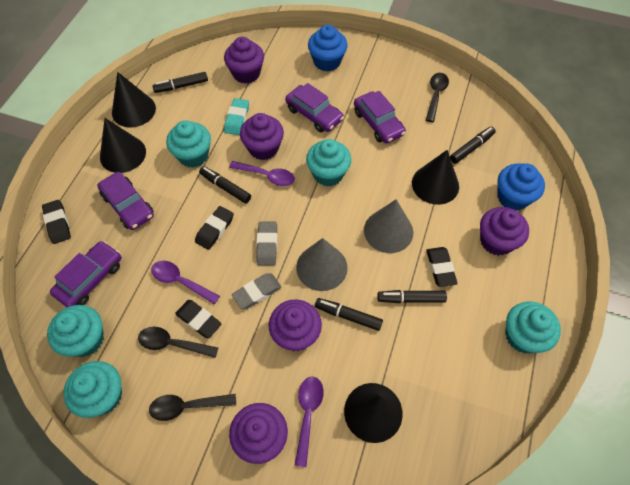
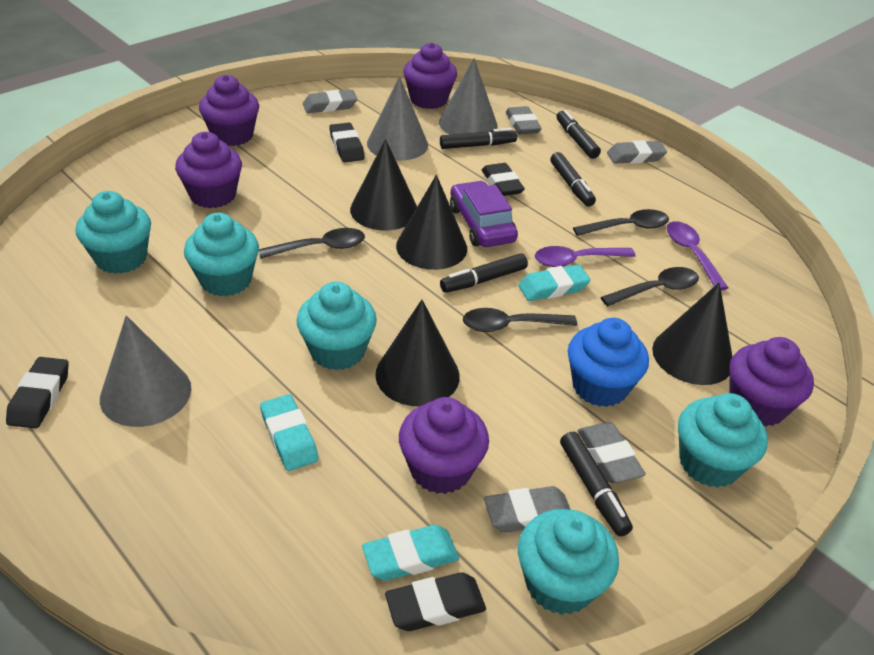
black spoon: 3 -> 4
blue cupcake: 2 -> 1
grey cone: 2 -> 3
grey eraser: 2 -> 5
purple car: 4 -> 1
purple spoon: 3 -> 2
turquoise eraser: 1 -> 3

